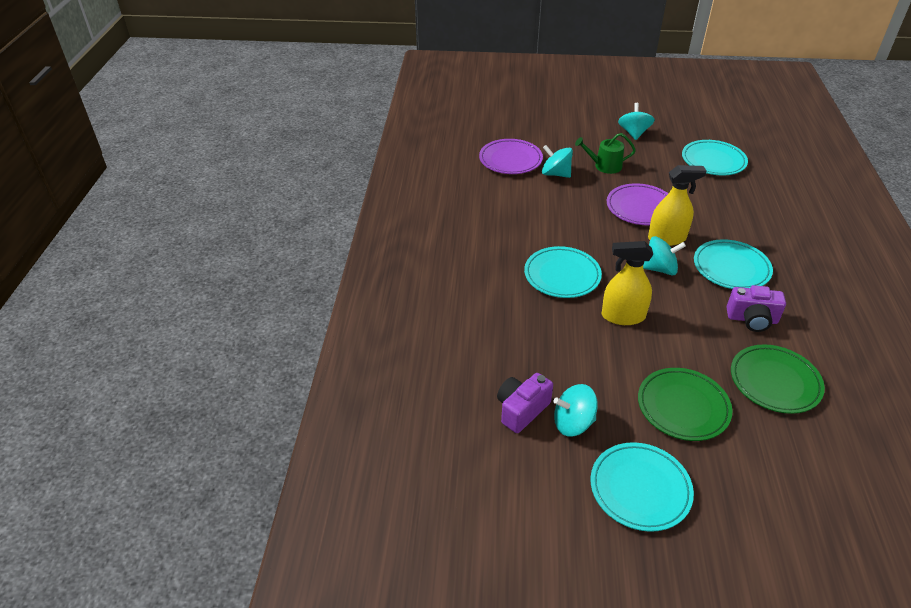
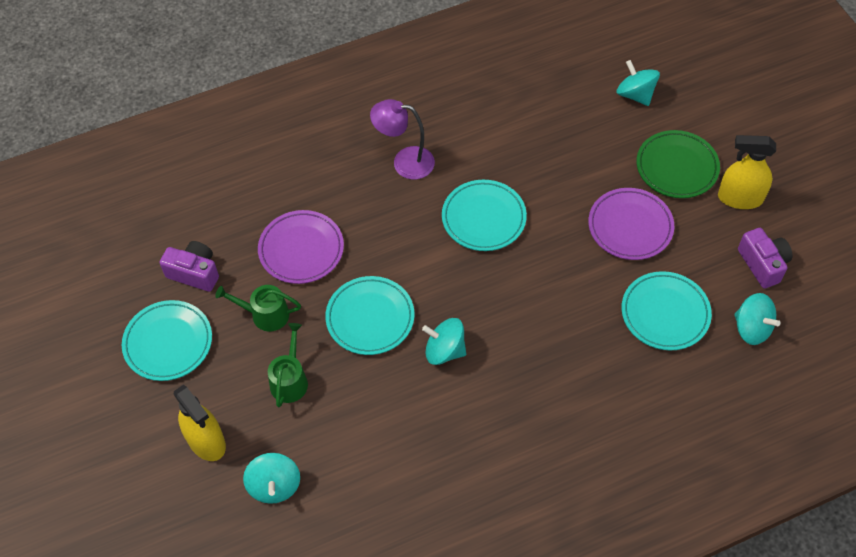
green plate: 2 -> 1
green watering can: 1 -> 2
purple lamp: 0 -> 1

